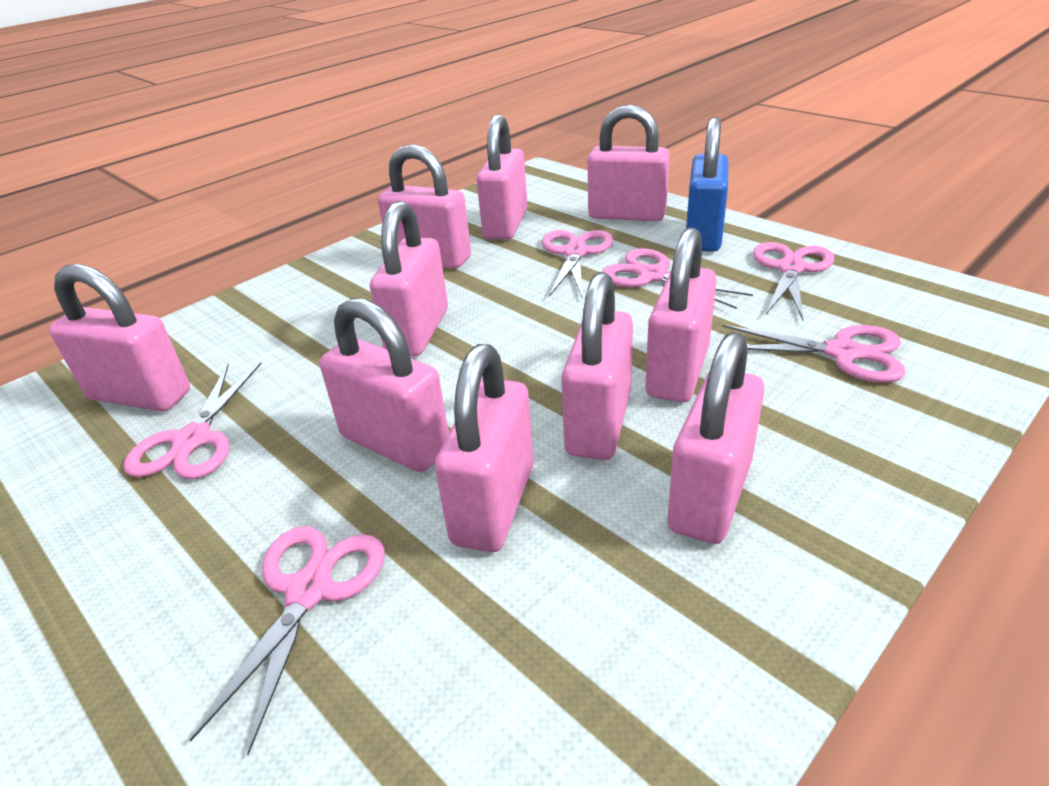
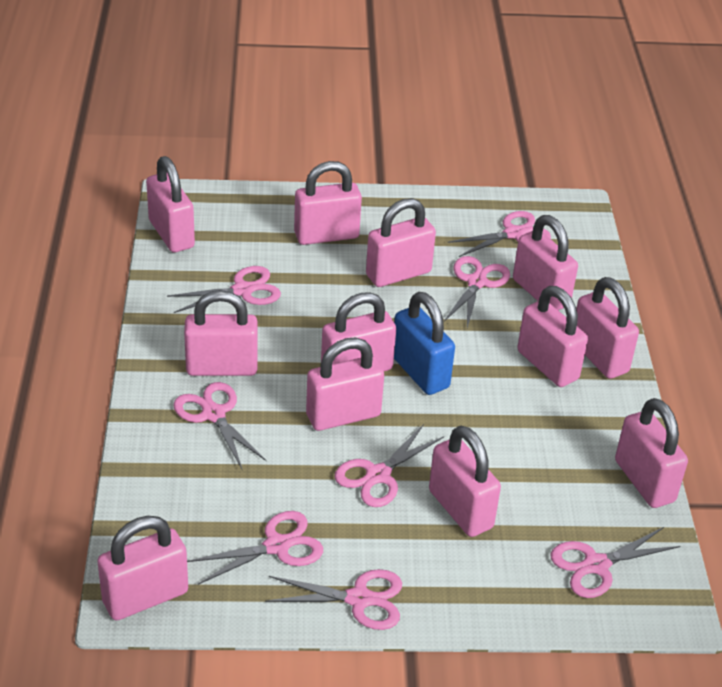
pink padlock: 10 -> 12
pink scissors: 6 -> 8

